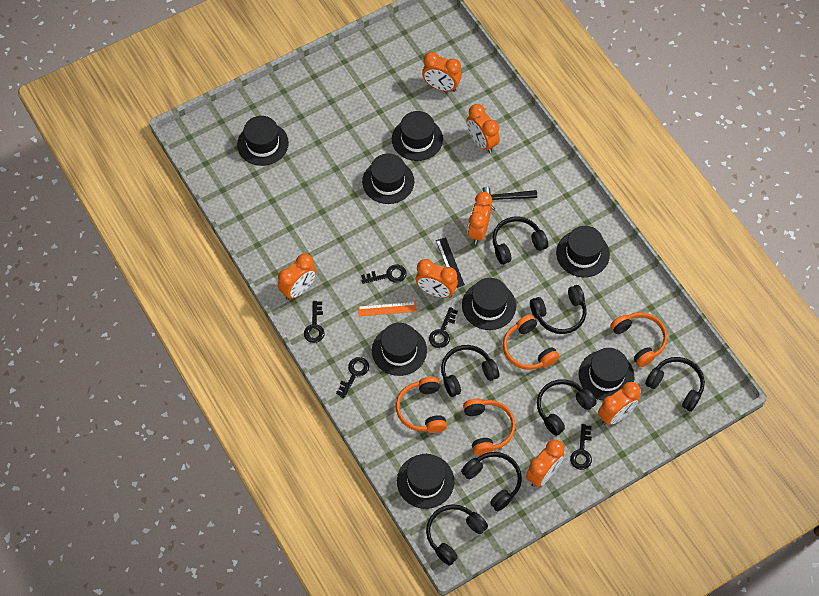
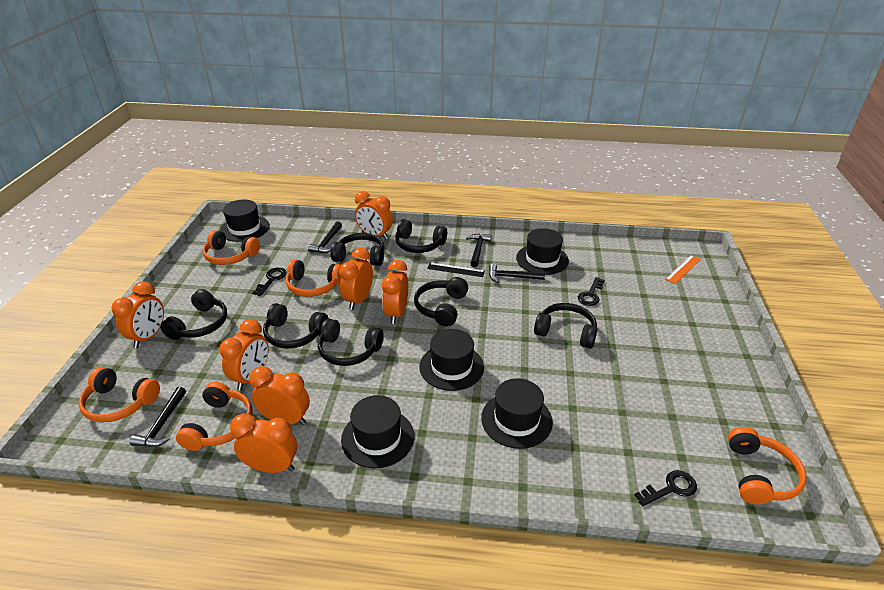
black hammer: 1 -> 4
black hat: 8 -> 5
black key: 5 -> 3
orange headphones: 4 -> 5

